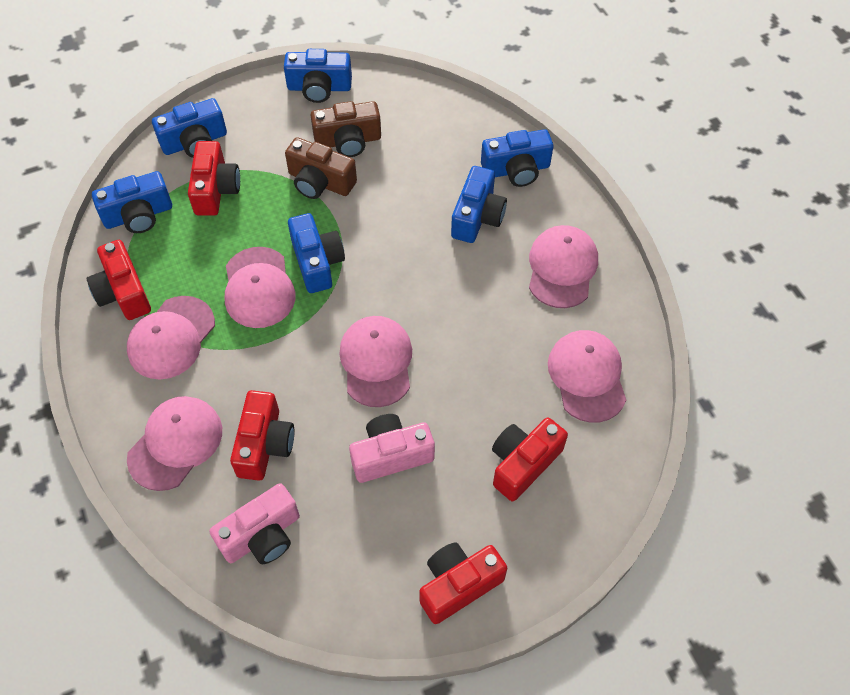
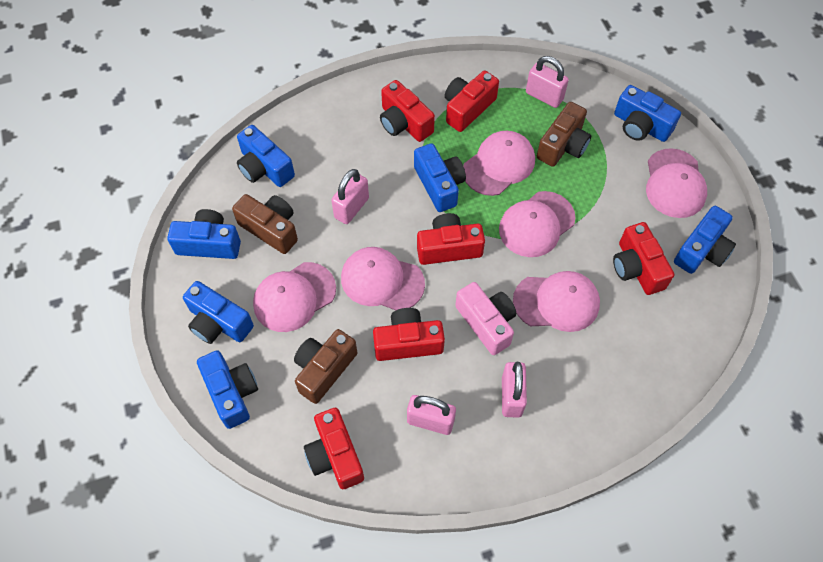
blue camera: 6 -> 7
brown camera: 2 -> 3
pink camera: 2 -> 1
pink padlock: 0 -> 4
red camera: 5 -> 6

